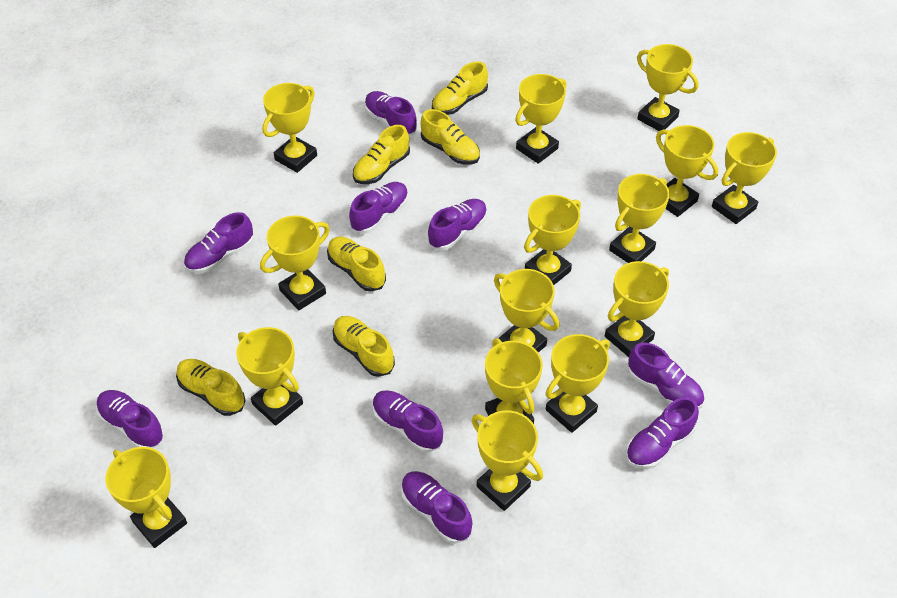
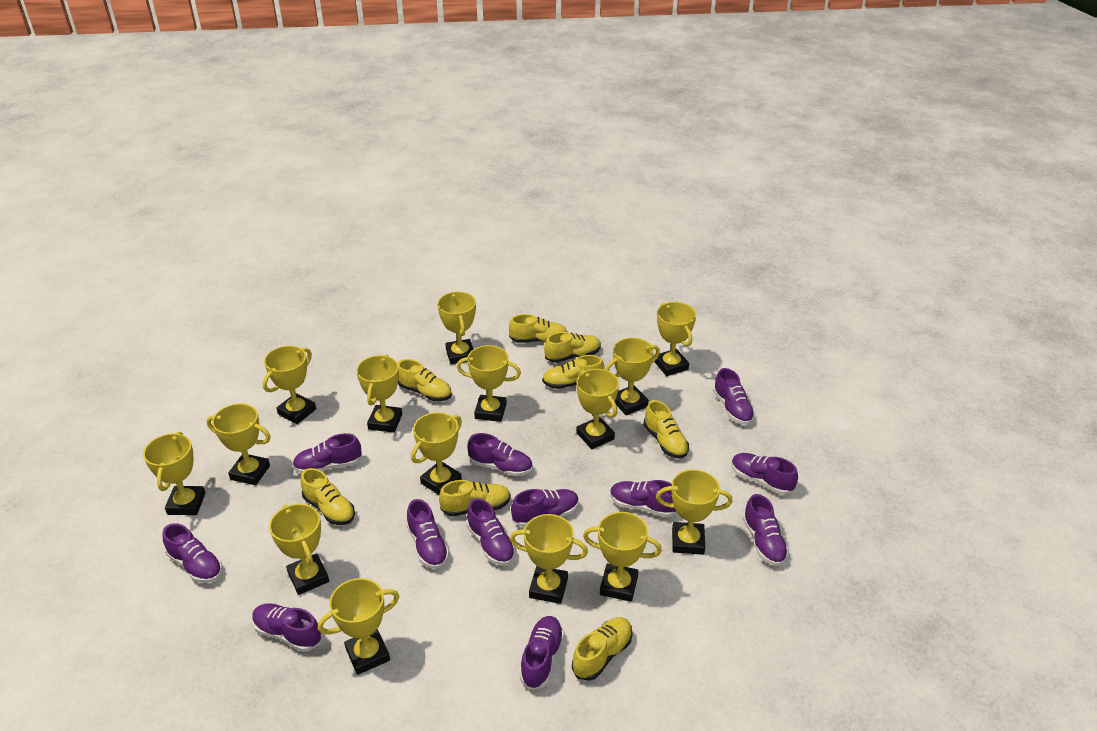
purple shoe: 9 -> 12
yellow shoe: 6 -> 8

